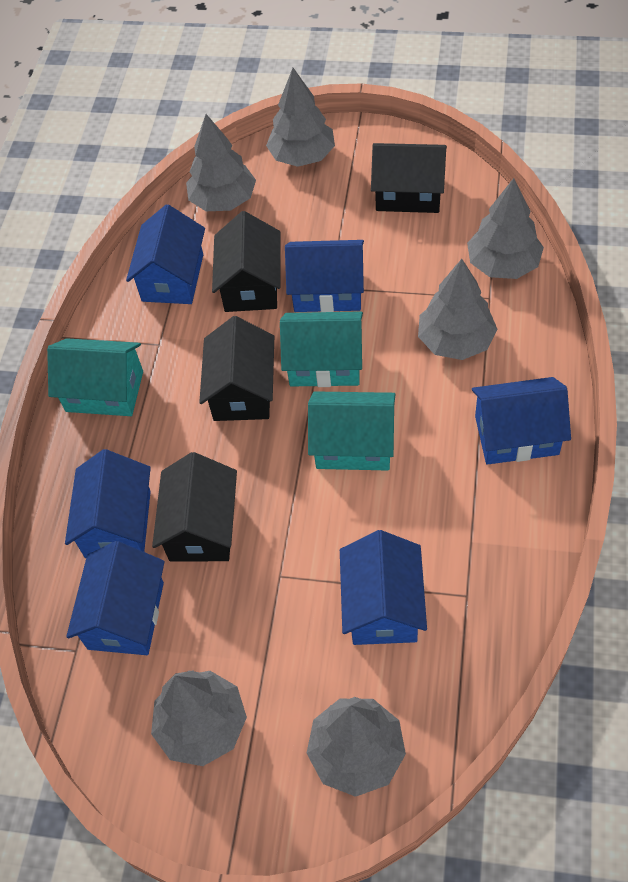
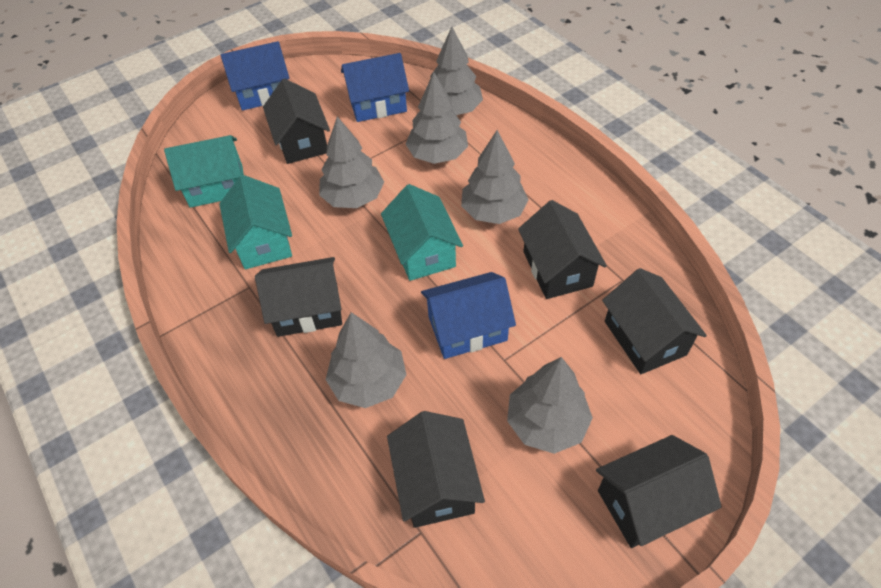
black house: 4 -> 6
blue house: 6 -> 3

